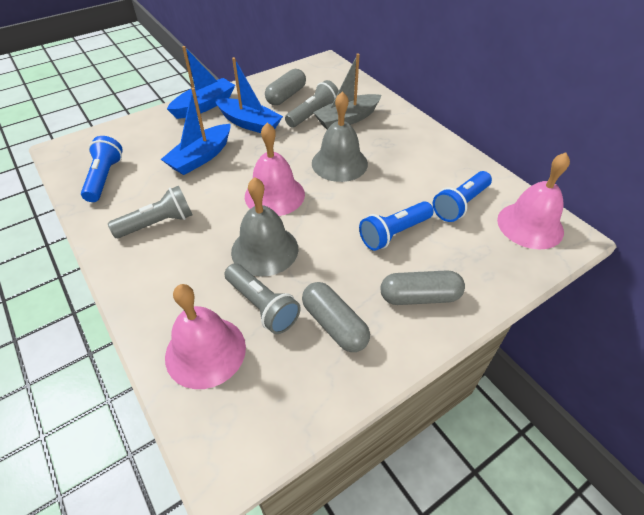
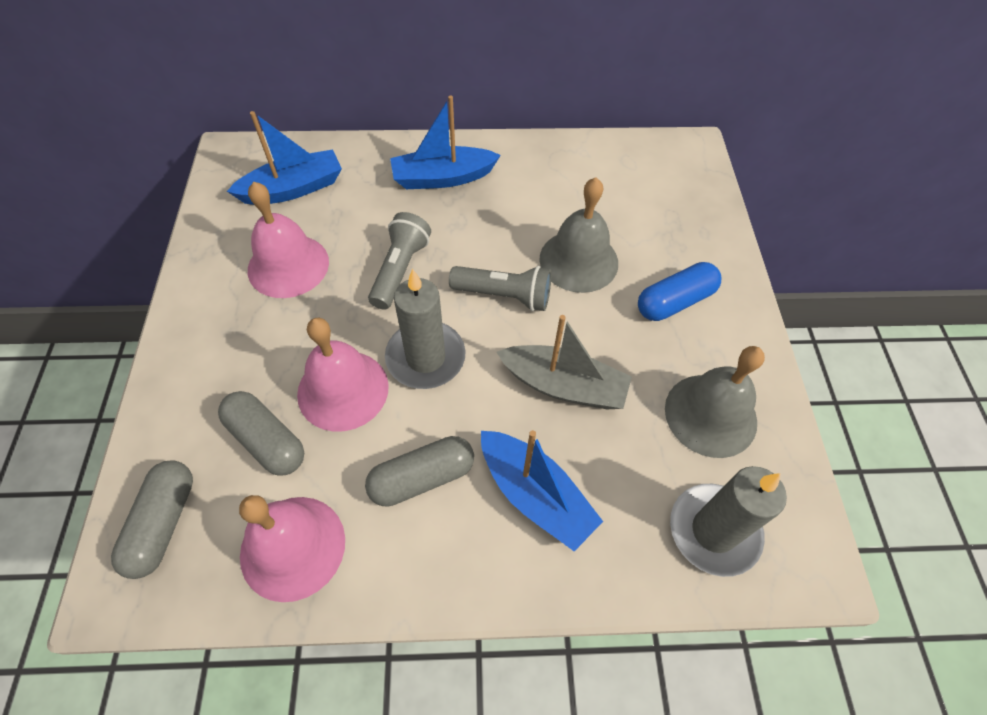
blue capsule: 0 -> 1
blue flashlight: 3 -> 0
grey candle: 0 -> 2
grey flashlight: 3 -> 2

